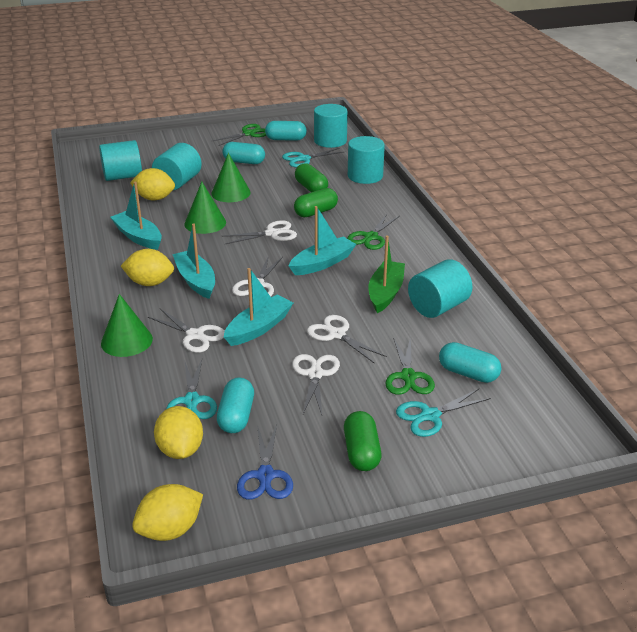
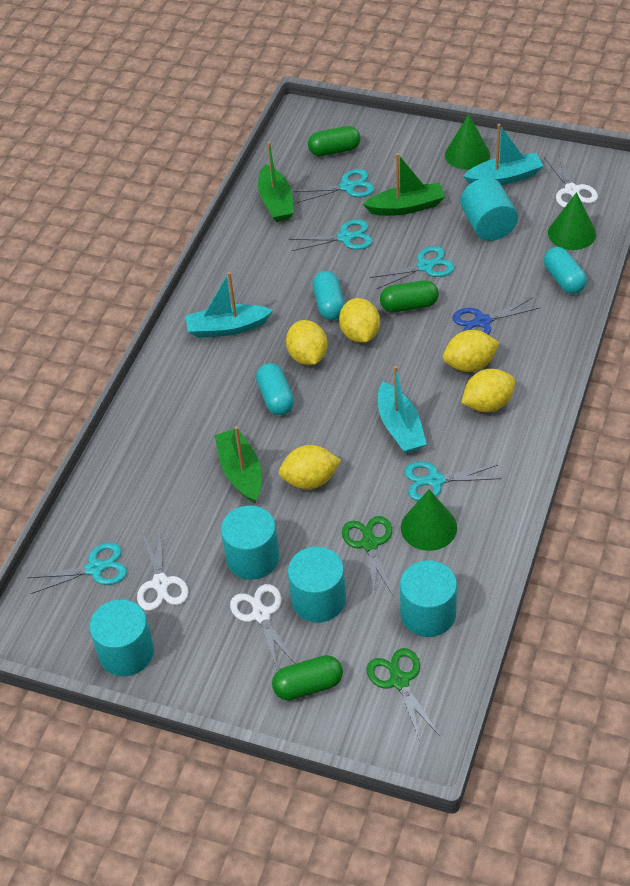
green boat: 1 -> 3
green scissors: 3 -> 2
turquoise boat: 4 -> 3
turquoise capsule: 4 -> 3
turquoise scissors: 3 -> 5
white scissors: 5 -> 3
yellow lemon: 4 -> 5

